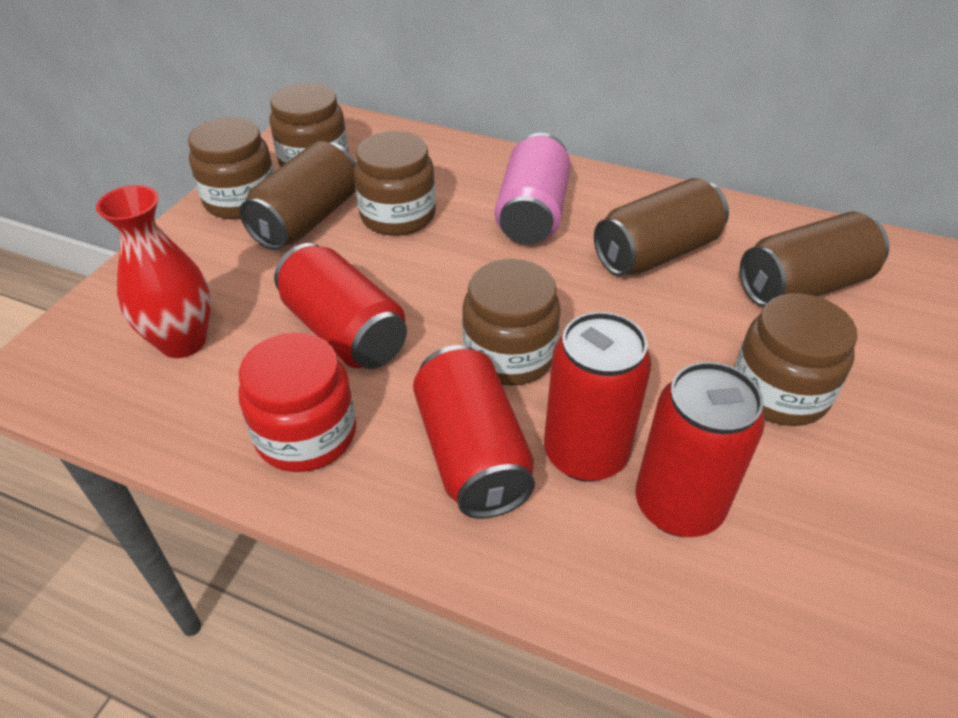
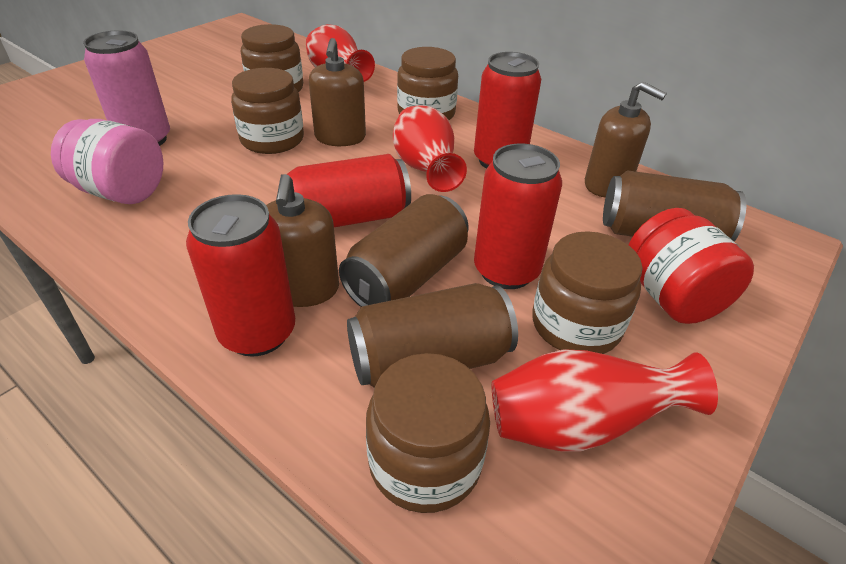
brown soap dispenser: 0 -> 3
pink jar: 0 -> 1
red vase: 1 -> 3

